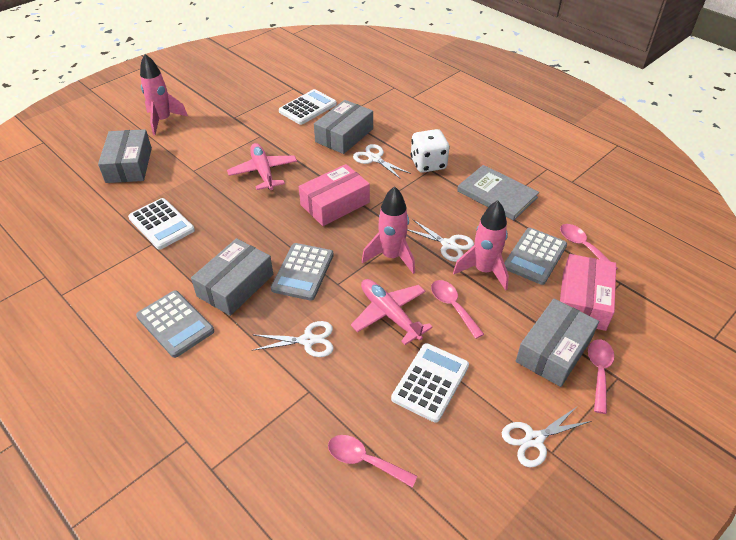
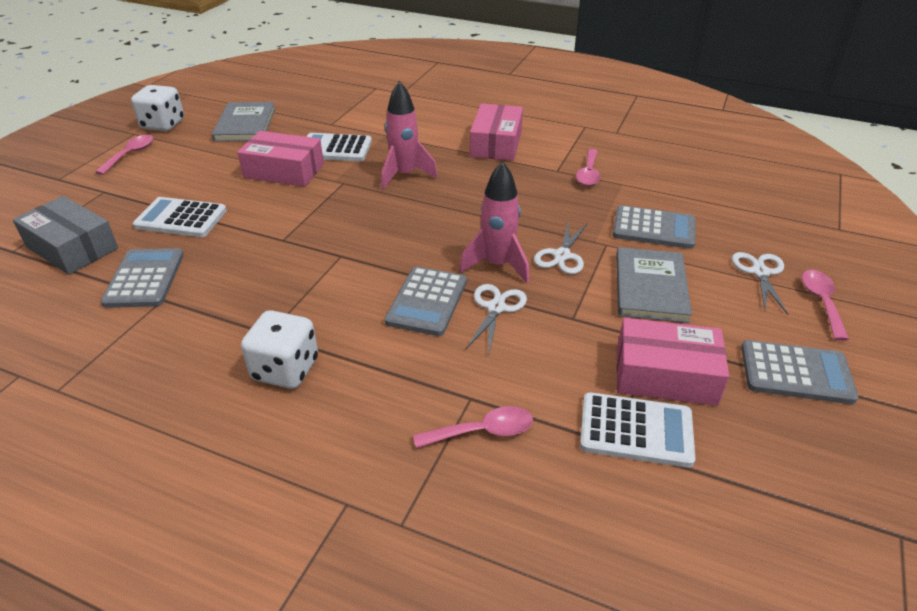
grey book: 1 -> 2
grey box: 4 -> 1
grey calculator: 3 -> 4
pink box: 2 -> 3
pink plane: 2 -> 0
pink rocket: 3 -> 2
white dice: 1 -> 2
white scissors: 4 -> 3

